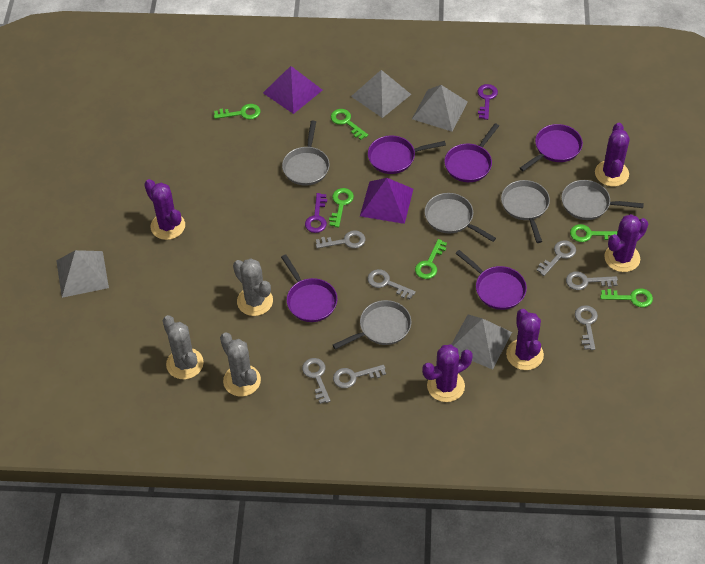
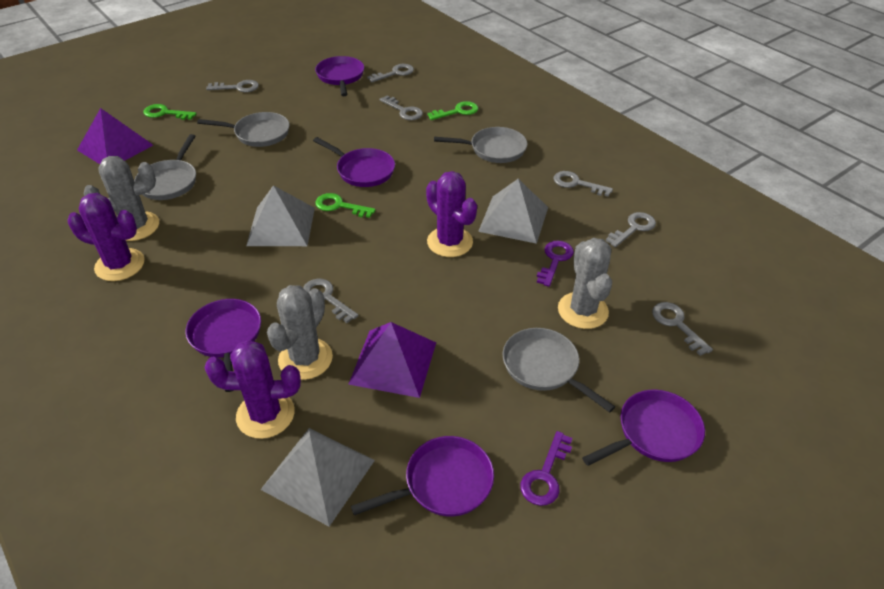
green key: 6 -> 3
grey pan: 5 -> 4
grey pyramid: 4 -> 3
purple cactus: 5 -> 3

